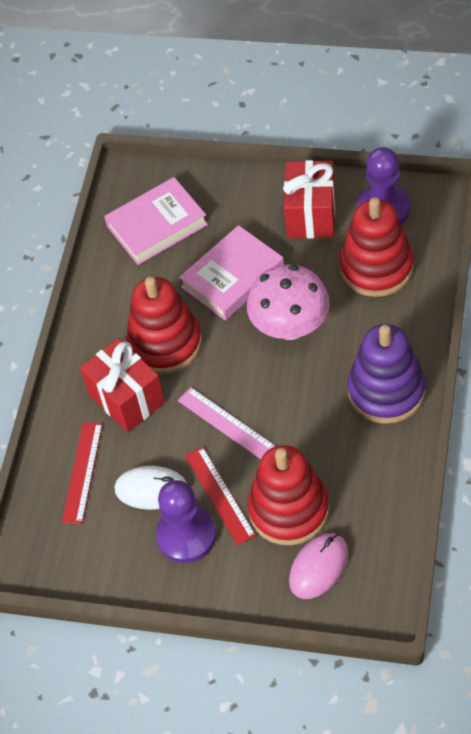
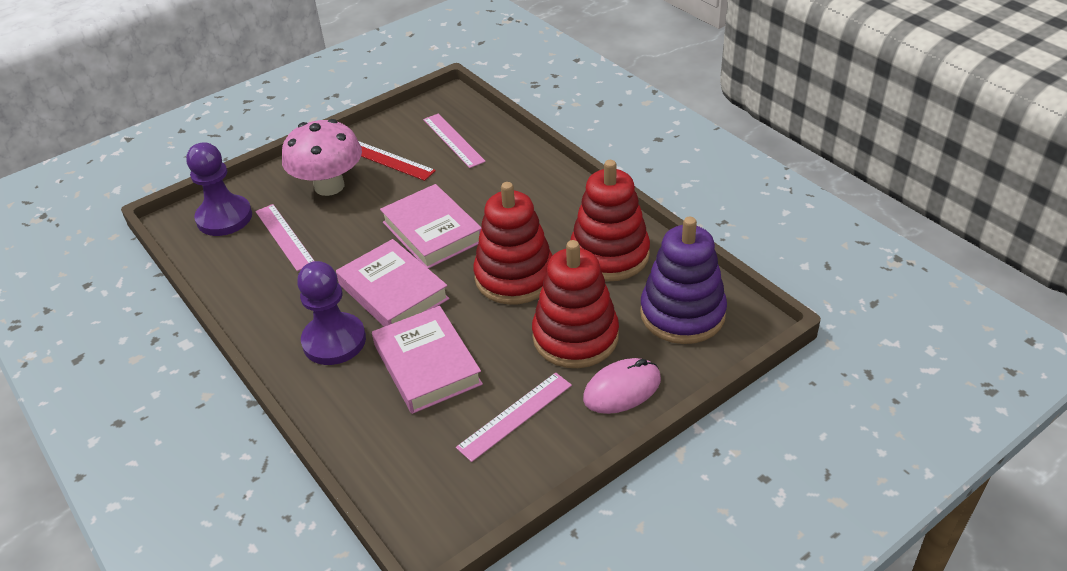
pink book: 2 -> 3
pink ruler: 1 -> 3
red gift: 2 -> 0
red ruler: 2 -> 1
white mouse: 1 -> 0

